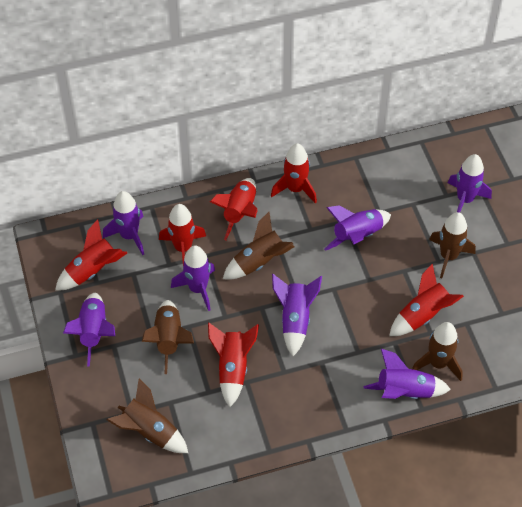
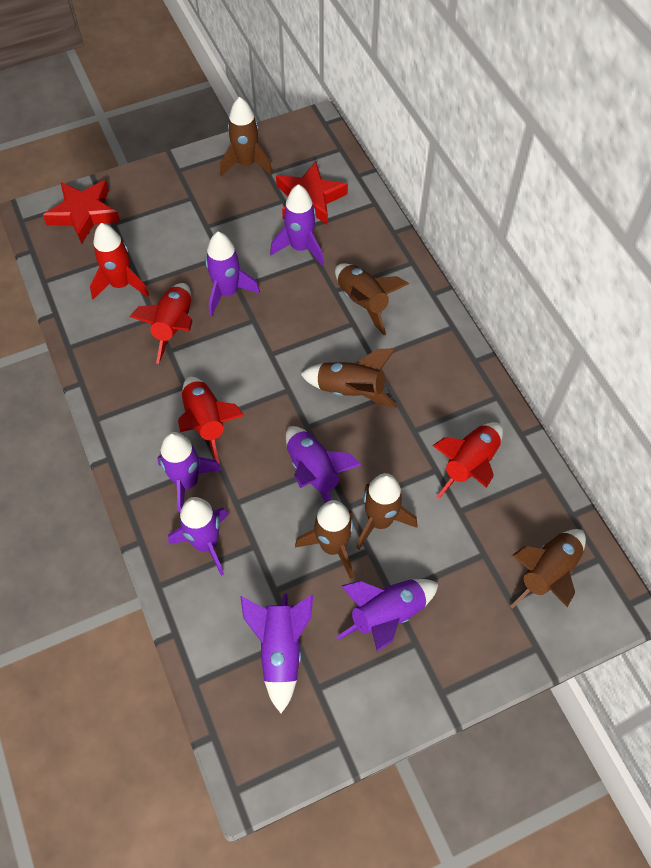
brown rocket: 5 -> 6
red rocket: 6 -> 4
red star: 0 -> 2

